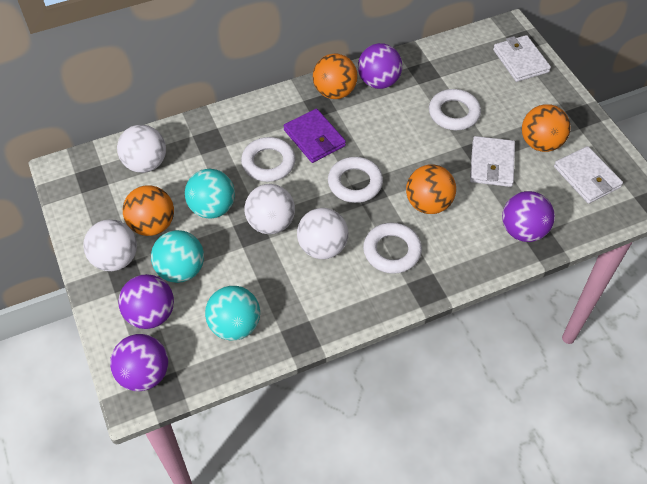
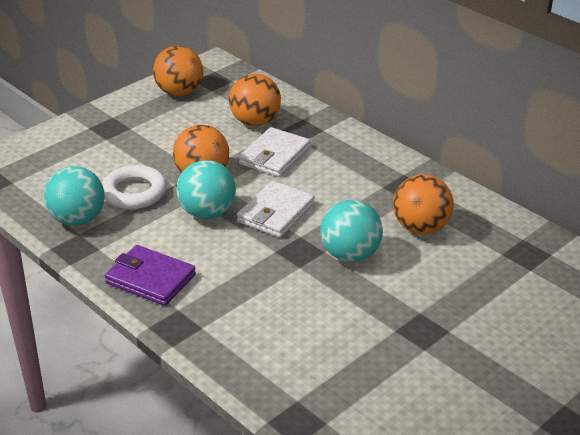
purple ball: 4 -> 0
white ball: 4 -> 0
white ring: 4 -> 1
white wallet: 3 -> 2

